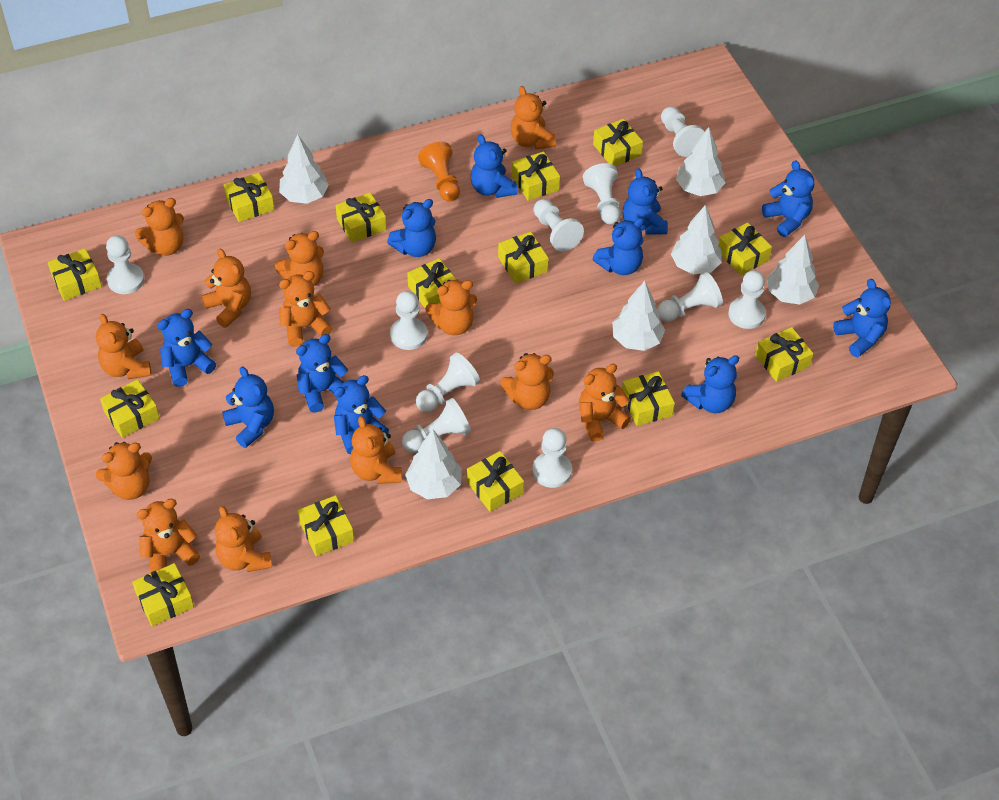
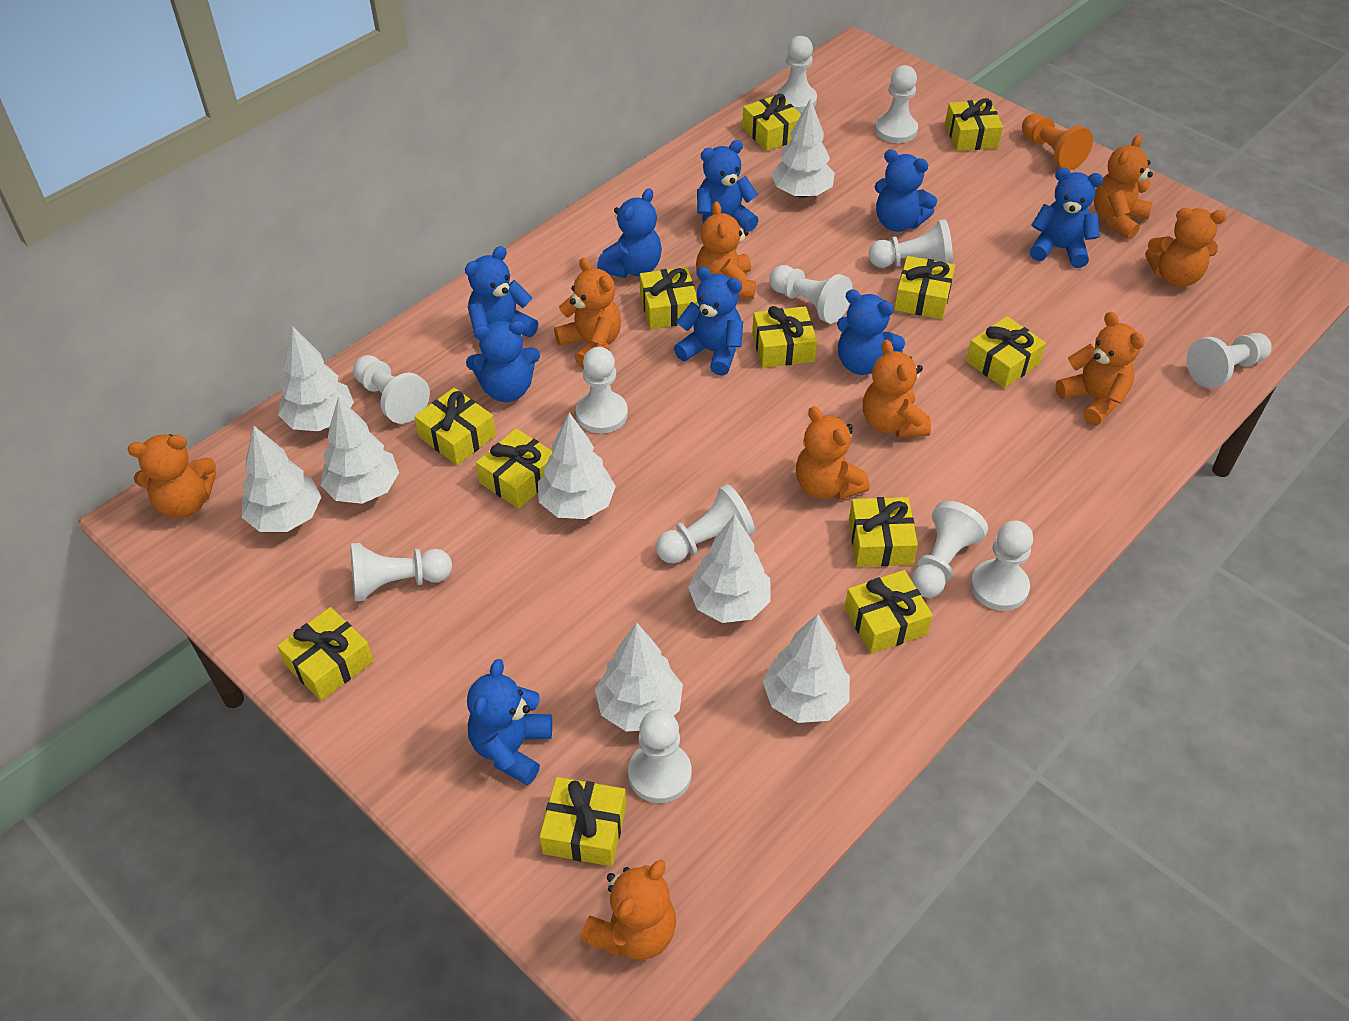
blue teddy bear: 11 -> 9
orange teddy bear: 13 -> 9
white pawn: 10 -> 12
white tree: 6 -> 8
yellow gift: 14 -> 12

